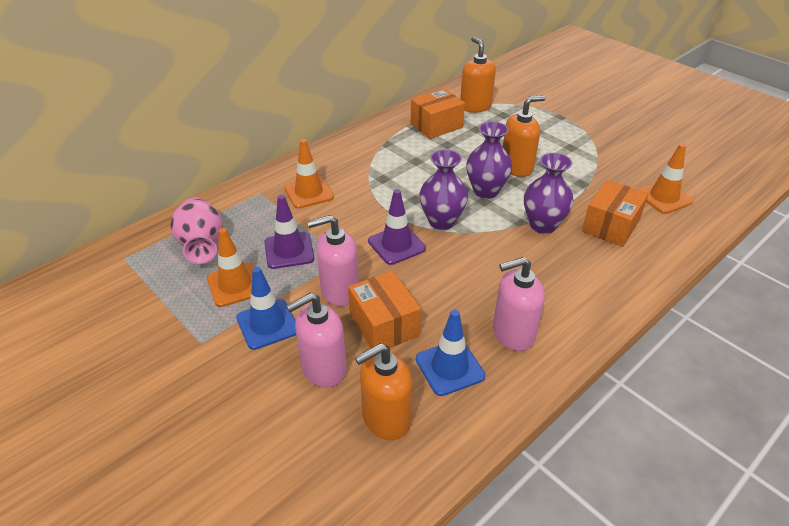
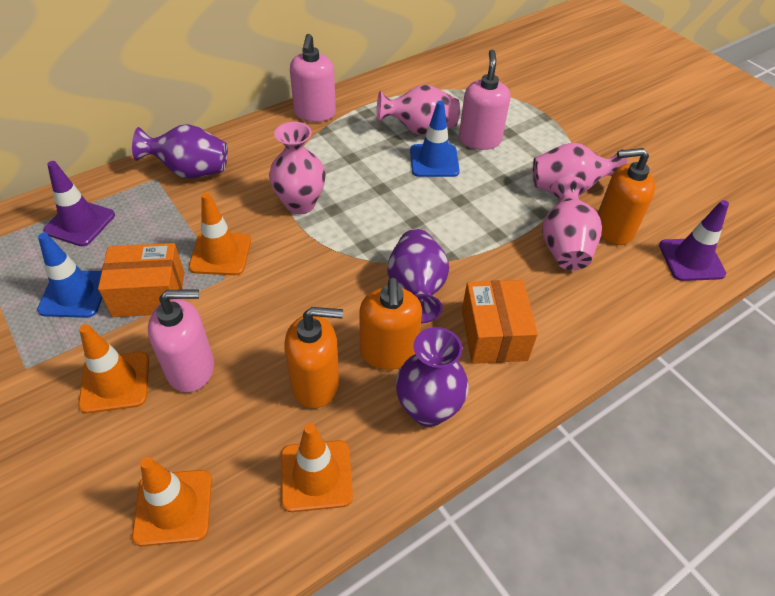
orange box: 3 -> 2
orange traffic cone: 3 -> 4
pink vase: 1 -> 4

